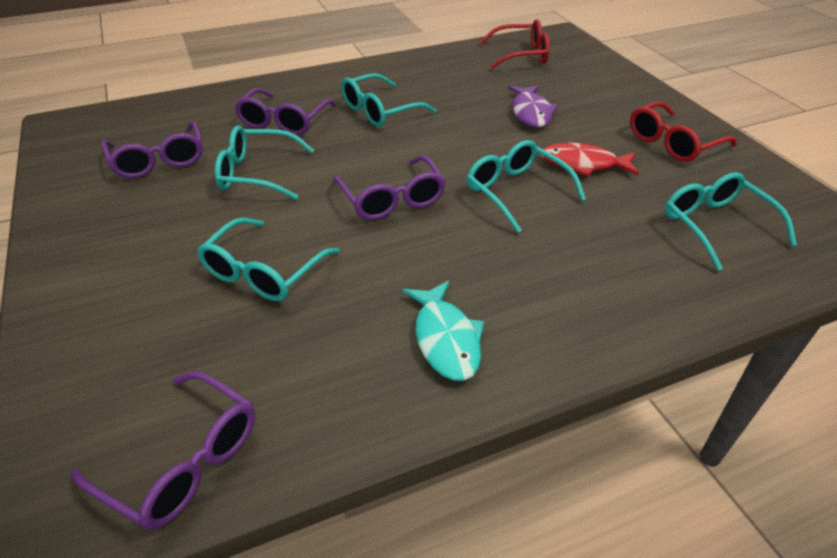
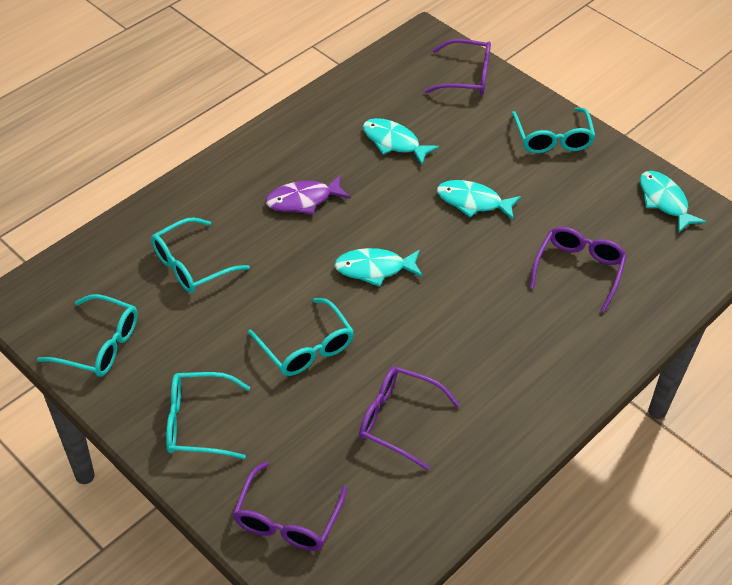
red fish: 1 -> 0
red glasses: 2 -> 0
turquoise fish: 1 -> 4

